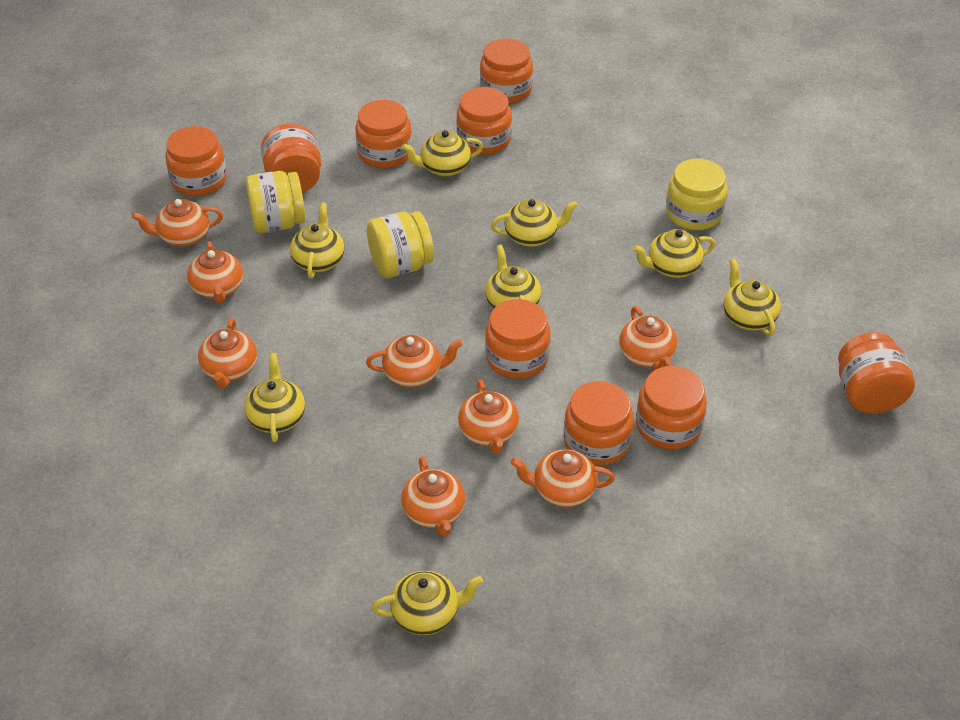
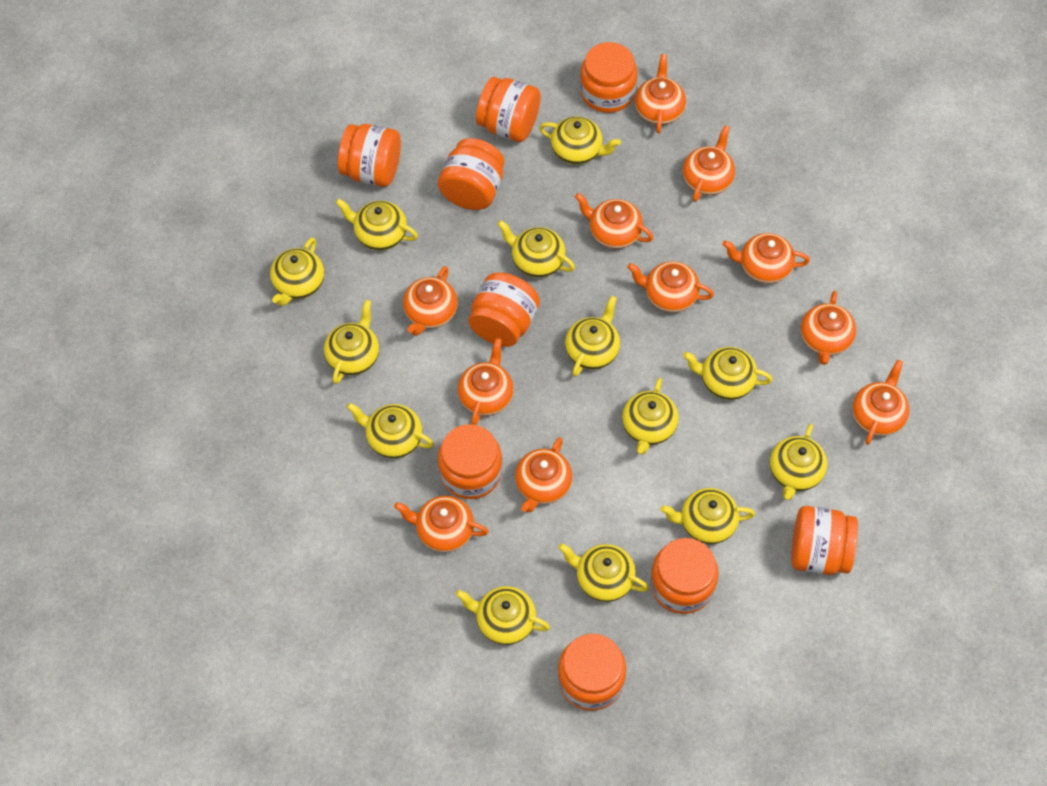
orange teapot: 8 -> 11
yellow jar: 3 -> 0
yellow teapot: 8 -> 13

